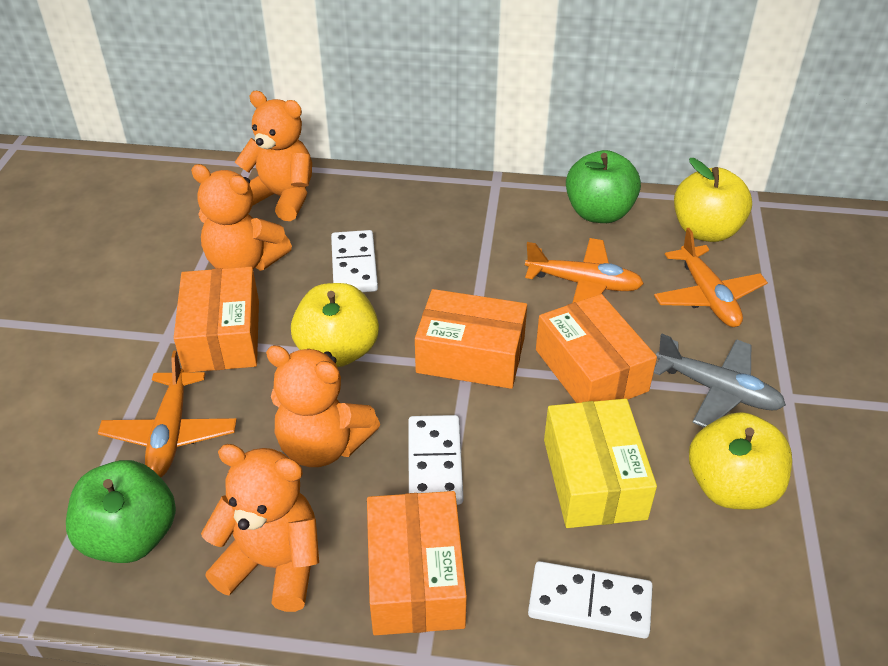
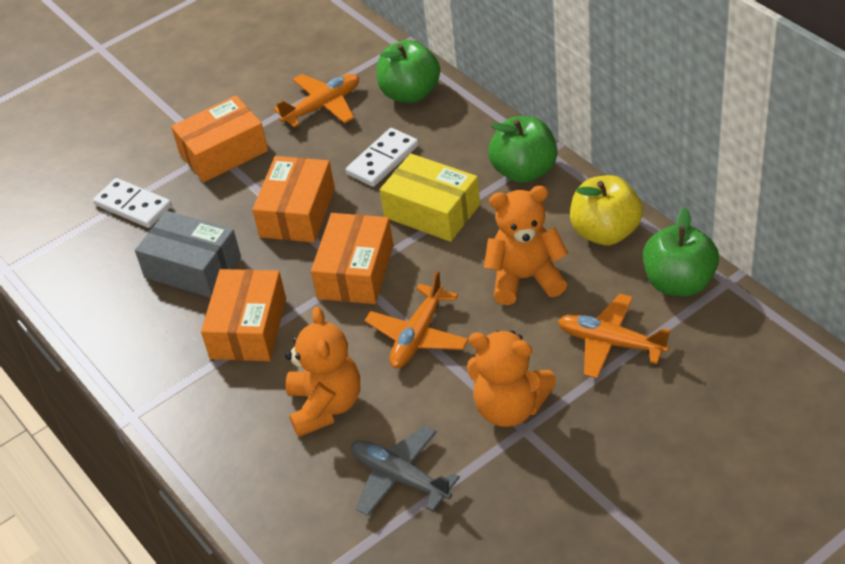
green apple: 2 -> 3
grey box: 0 -> 1
orange teddy bear: 4 -> 3
white domino: 3 -> 2
yellow apple: 3 -> 1

